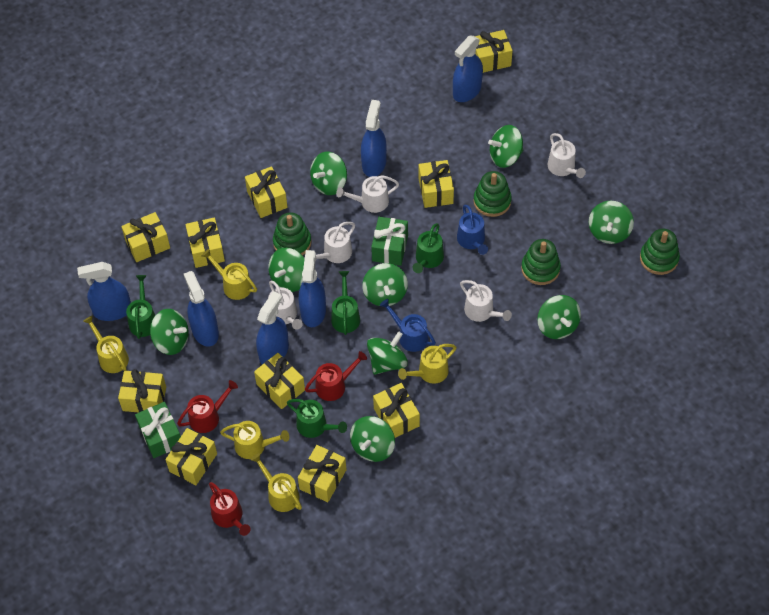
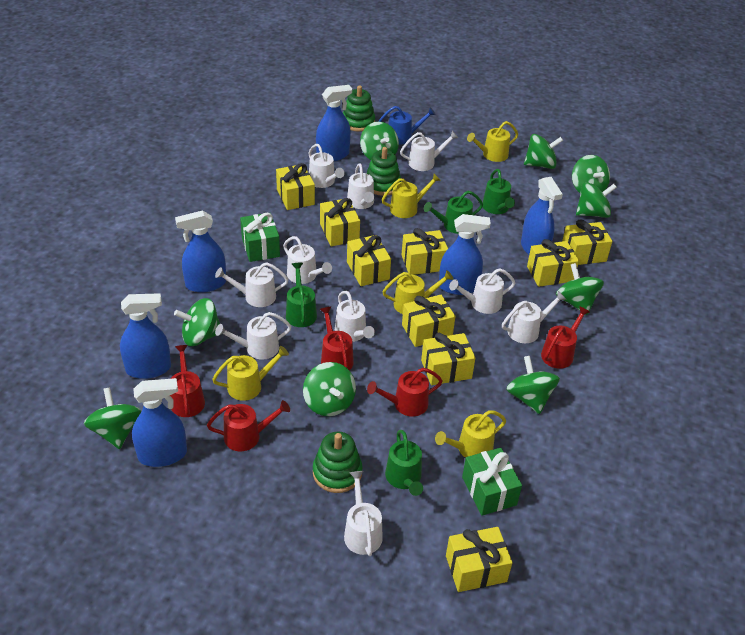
blue watering can: 2 -> 1
green stacking toy: 4 -> 3
red watering can: 3 -> 5
white watering can: 5 -> 10
yellow gift: 10 -> 9

